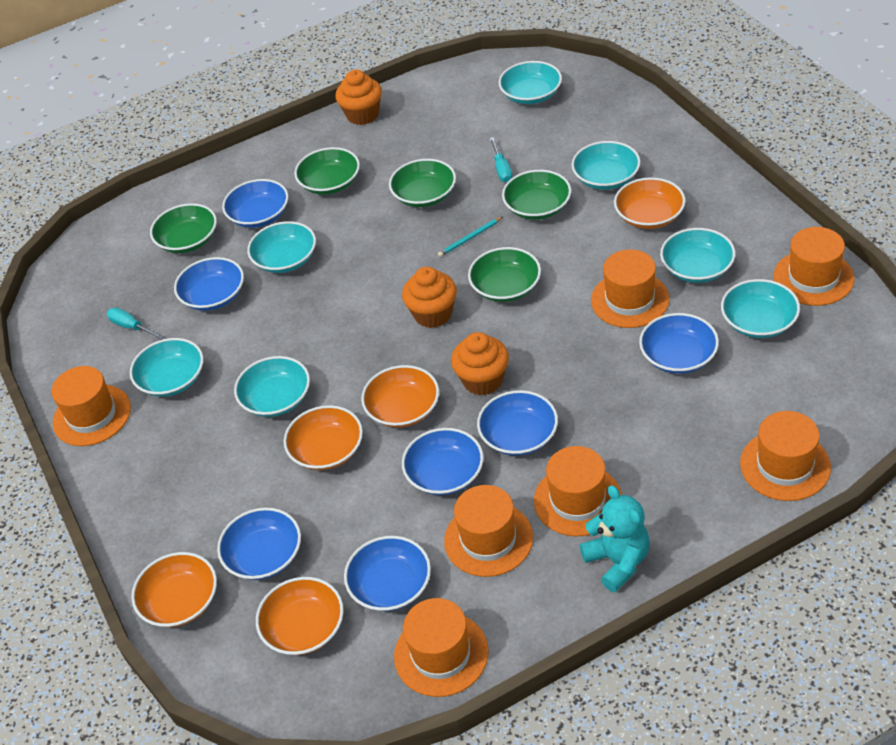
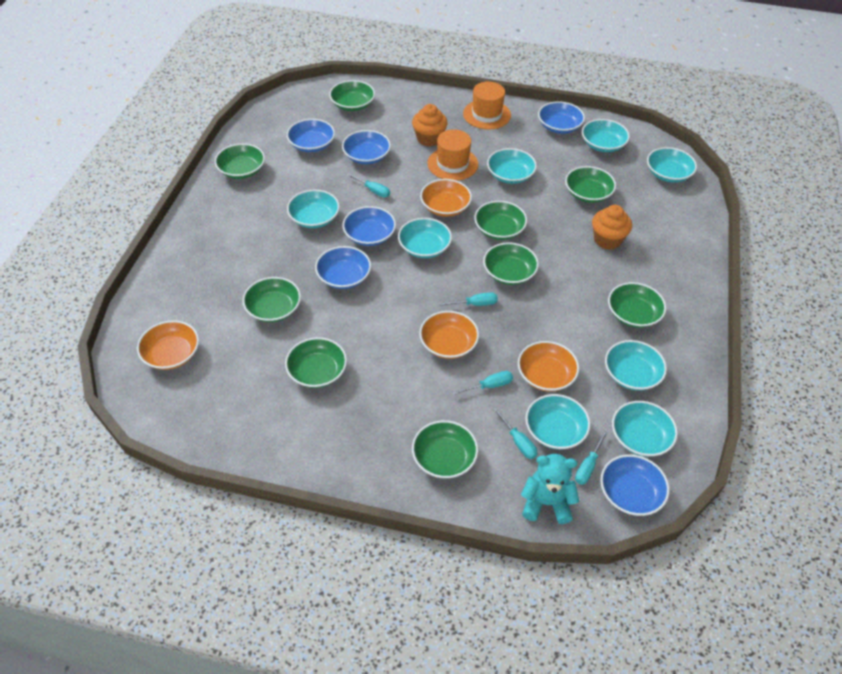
blue bowl: 7 -> 6
green bowl: 5 -> 9
orange bowl: 5 -> 4
orange cupcake: 3 -> 2
orange hat: 7 -> 2
turquoise bowl: 7 -> 8
turquoise pencil: 1 -> 0
turquoise screwdriver: 2 -> 5

